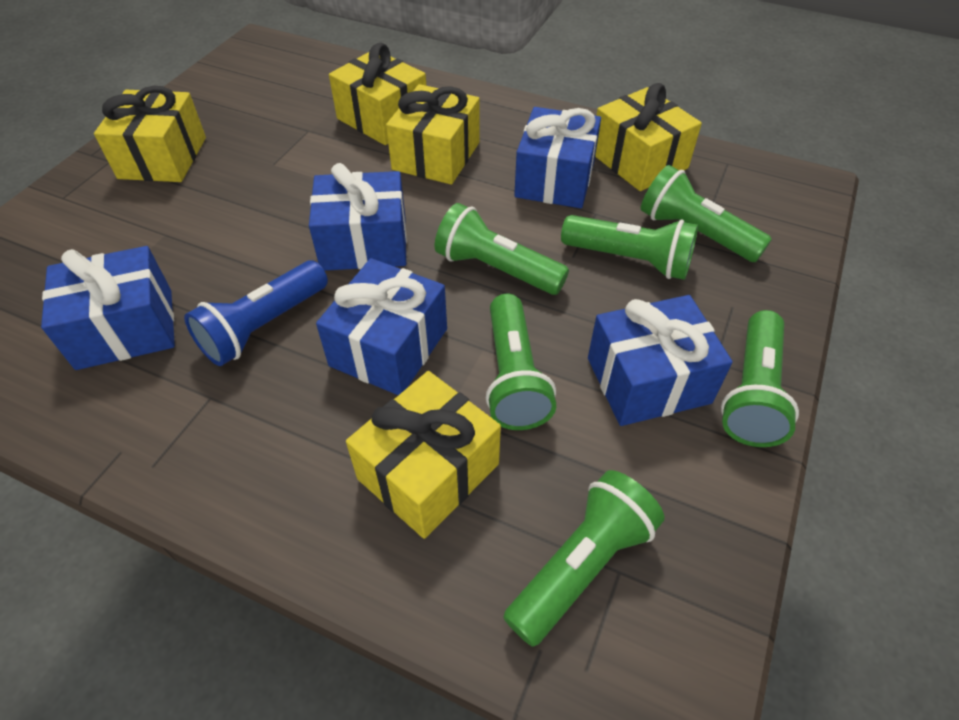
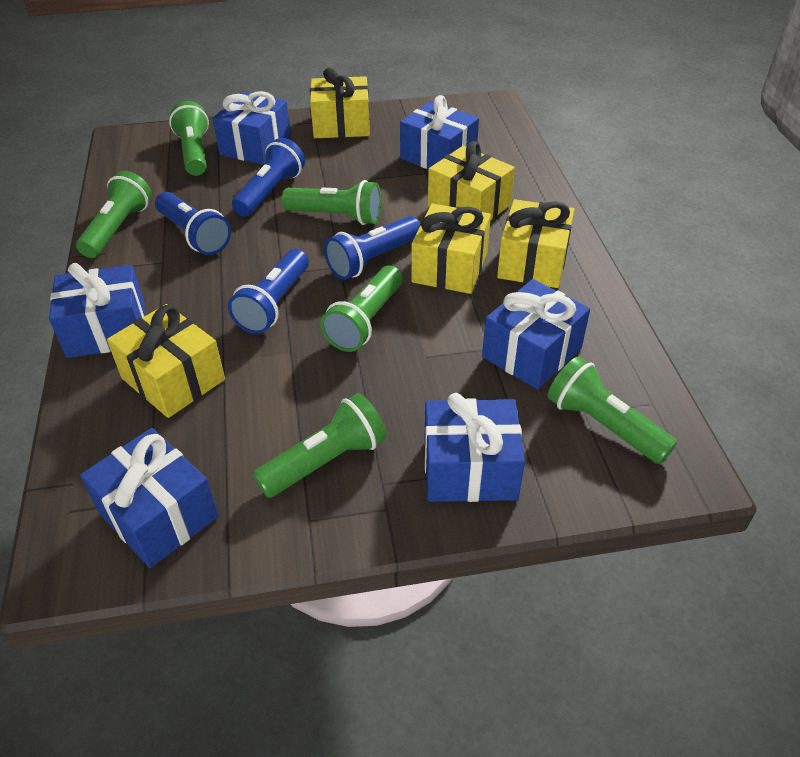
blue flashlight: 1 -> 4
blue gift: 5 -> 6

